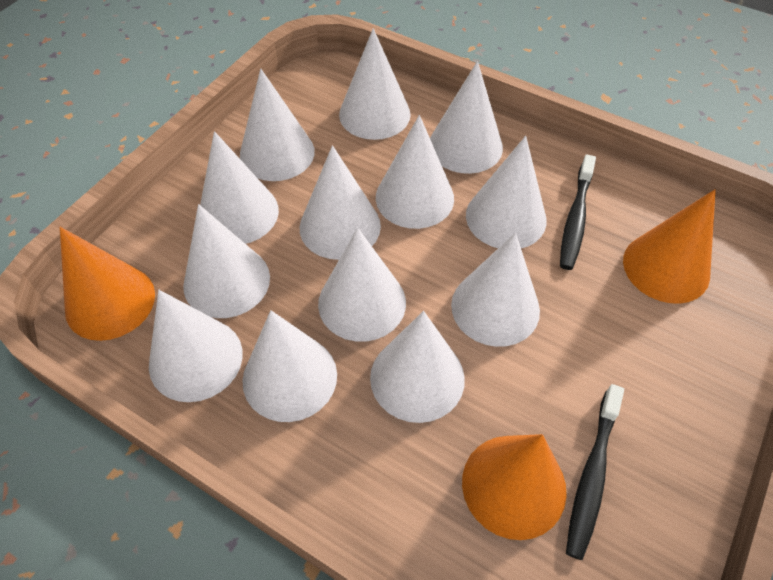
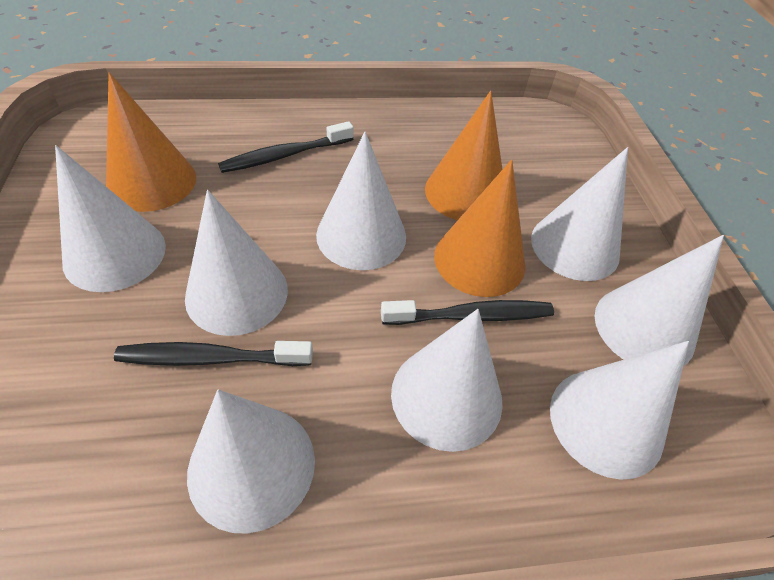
black toothbrush: 2 -> 3
white cone: 13 -> 8

